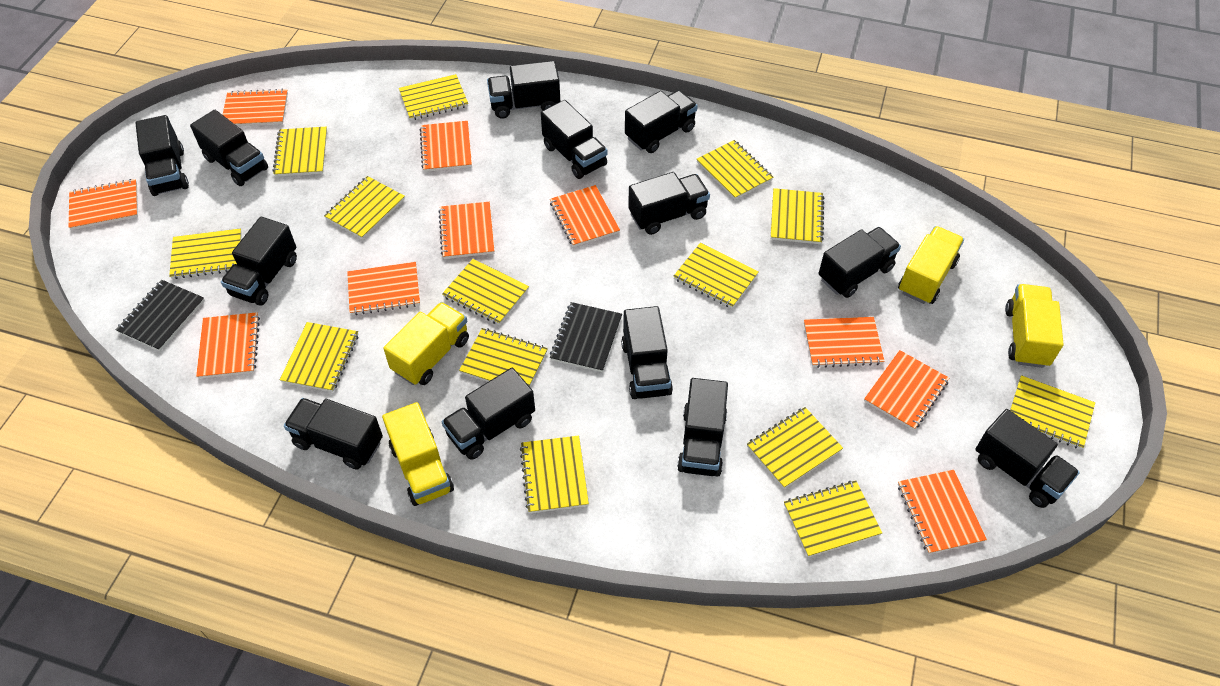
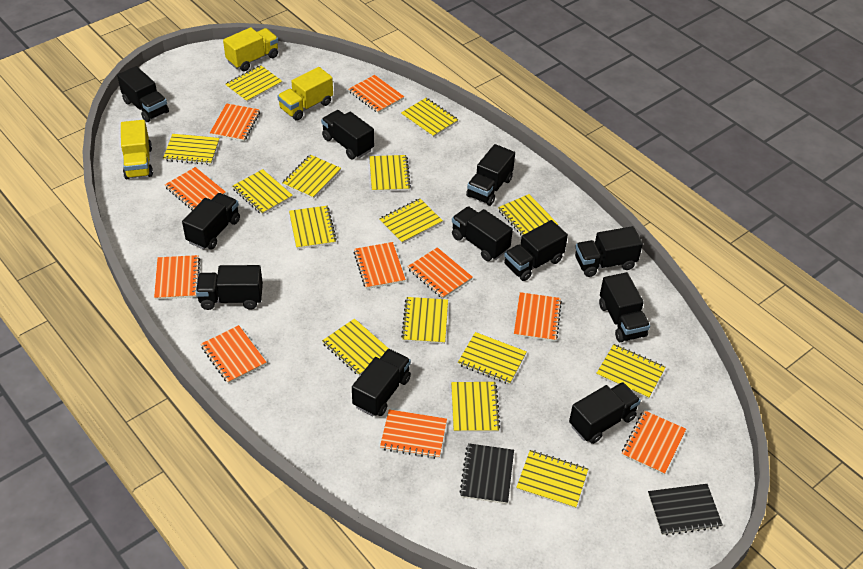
black truck: 13 -> 11
yellow notebook: 14 -> 15
yellow truck: 4 -> 3

